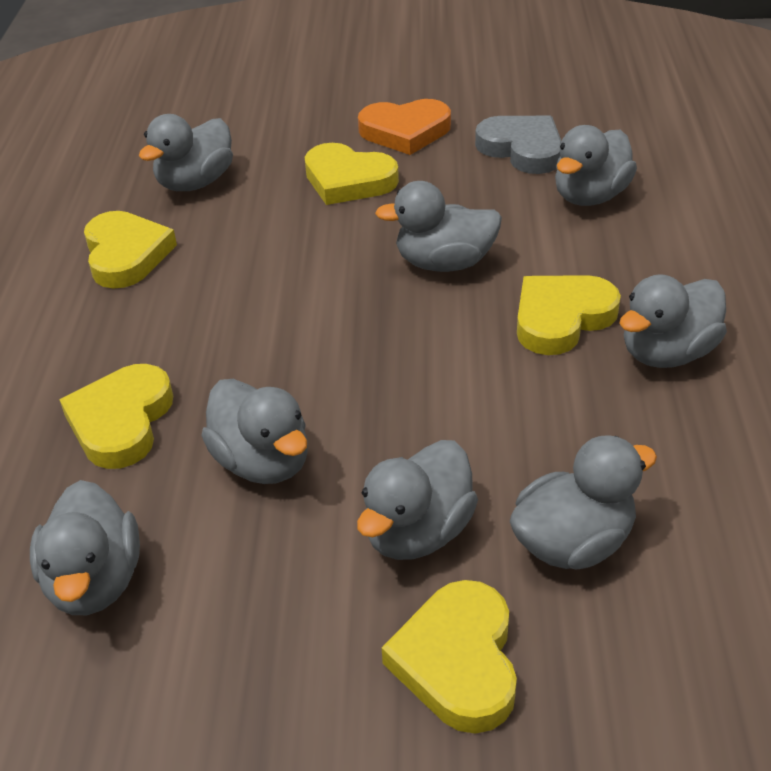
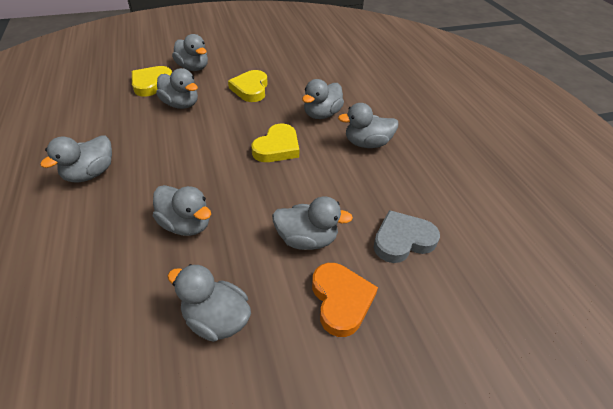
yellow heart: 5 -> 3

